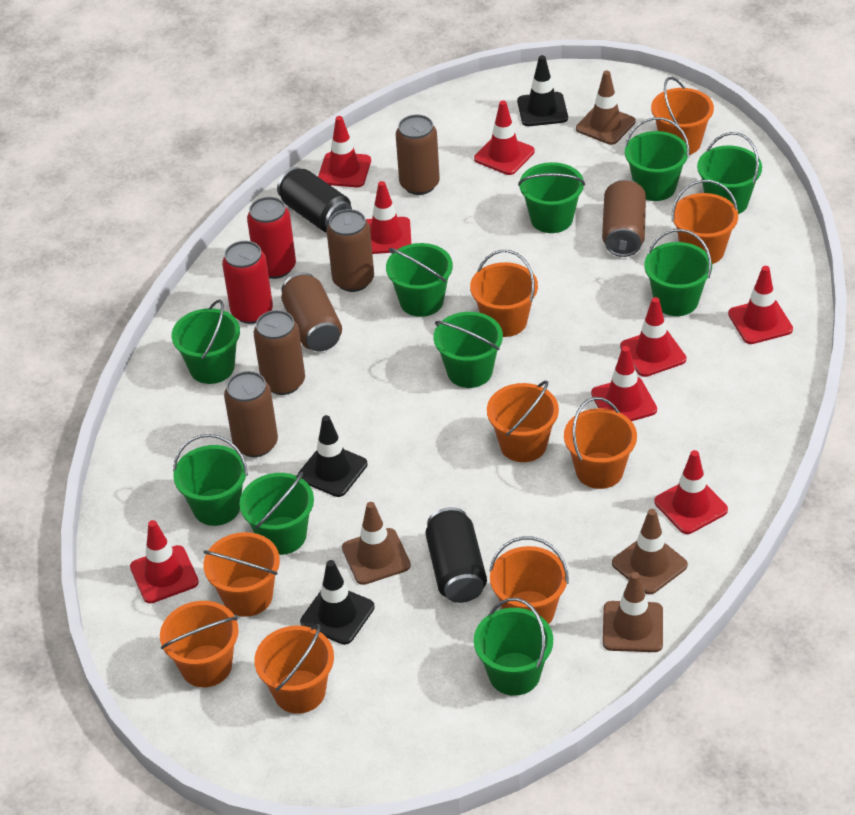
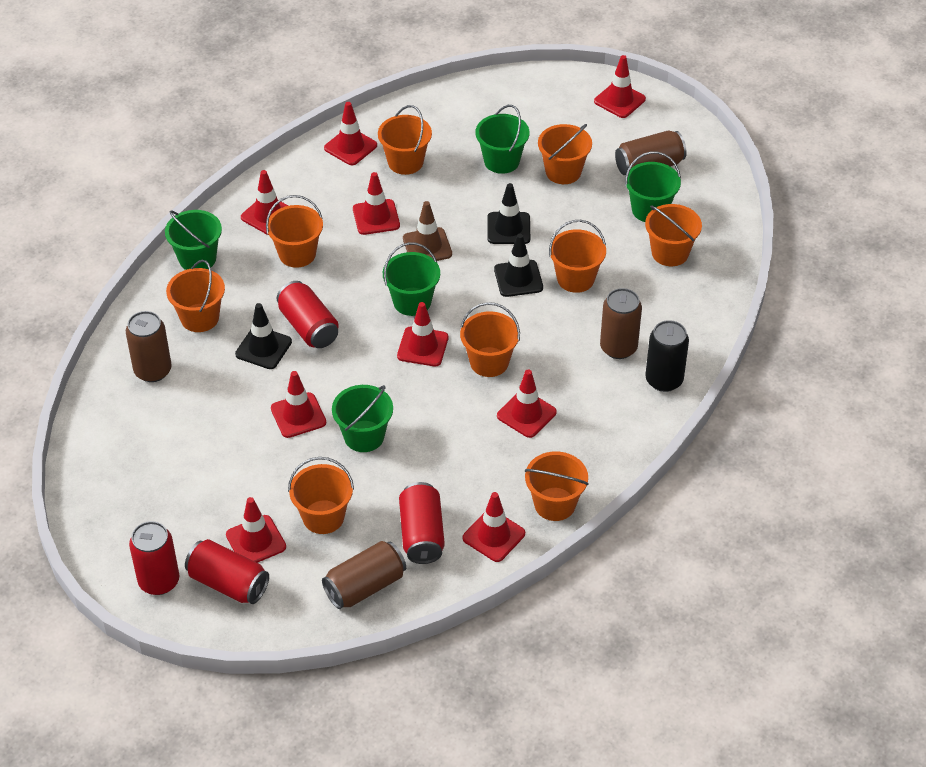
black can: 2 -> 1
brown can: 6 -> 4
brown traffic cone: 4 -> 1
green bucket: 10 -> 5
red can: 2 -> 4
red traffic cone: 8 -> 9

